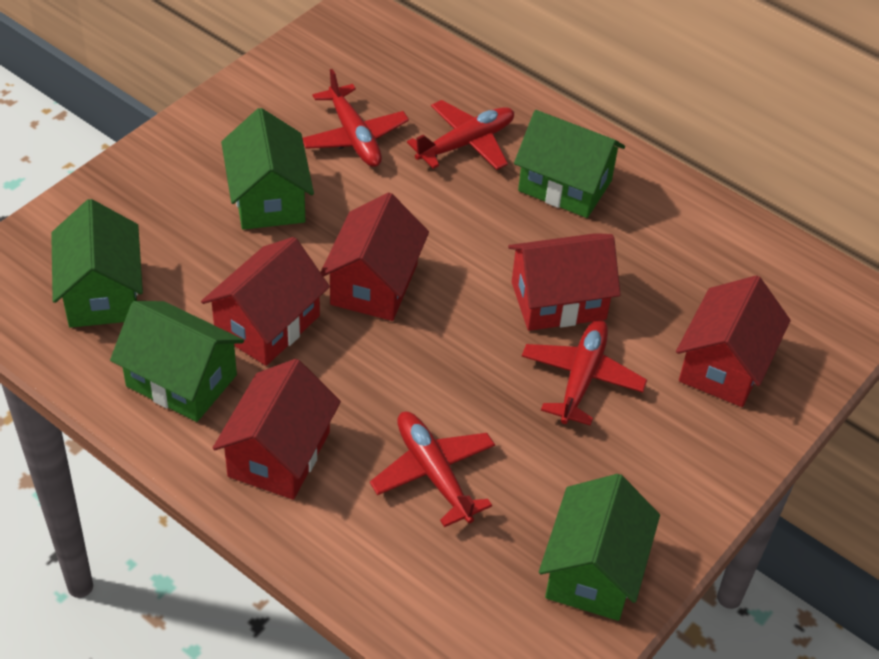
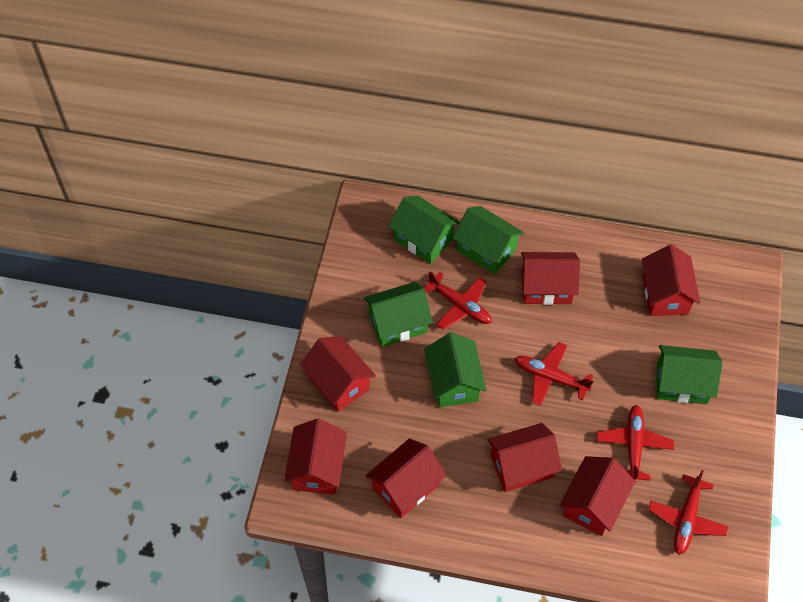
red house: 5 -> 7

